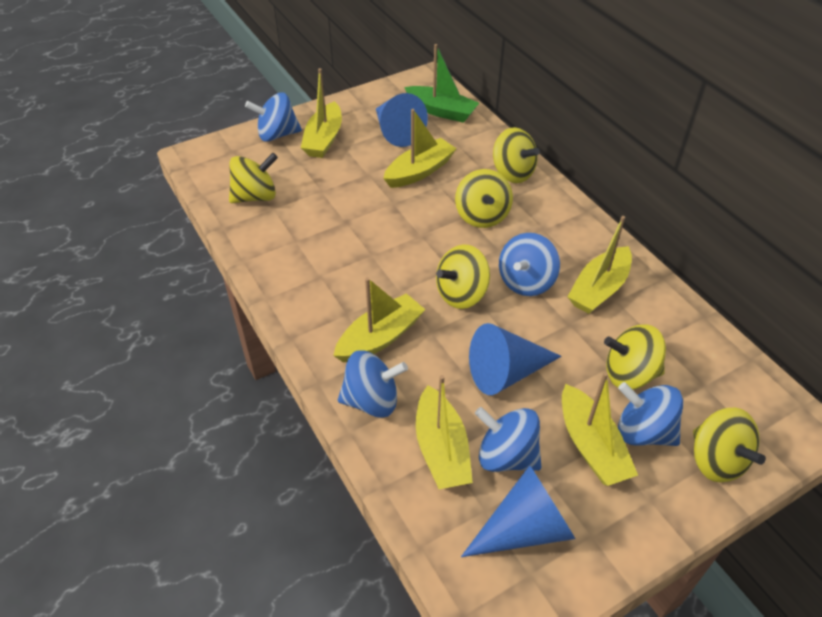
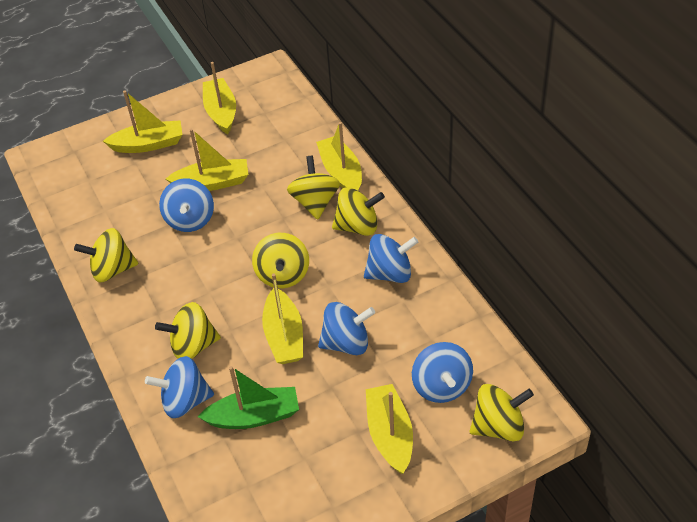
blue cone: 3 -> 0

